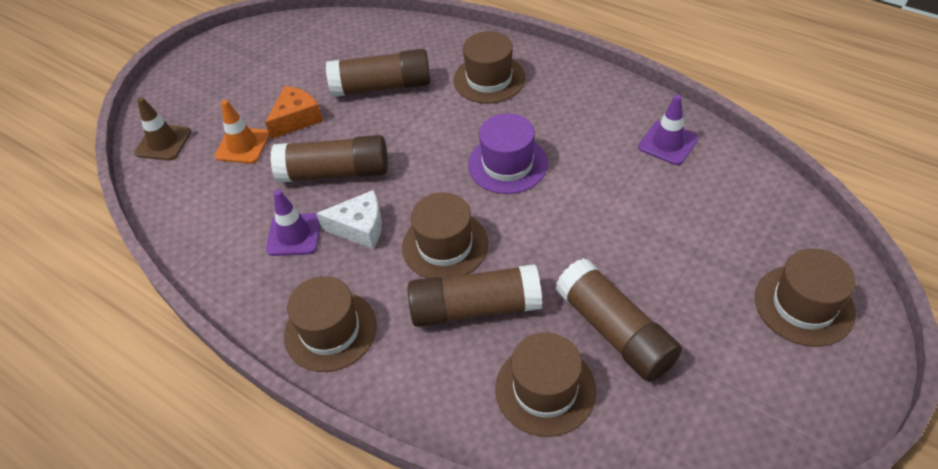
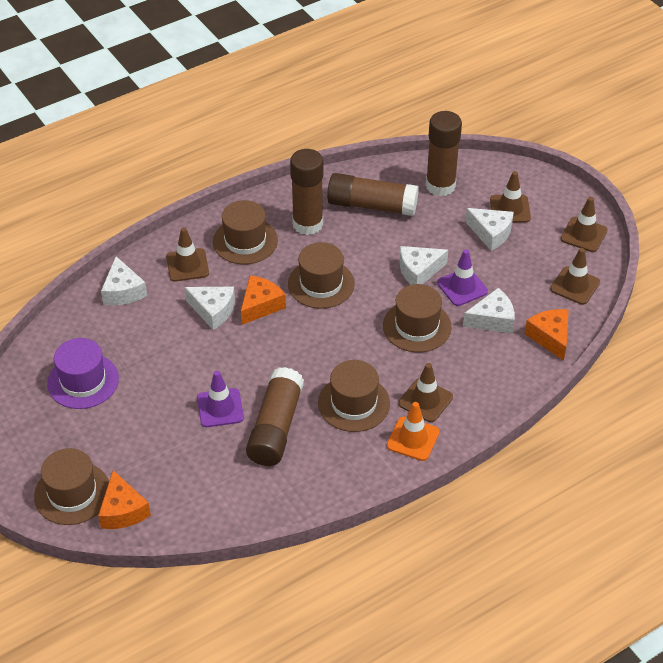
brown traffic cone: 1 -> 5
orange cheese: 1 -> 3
white cheese: 1 -> 5

